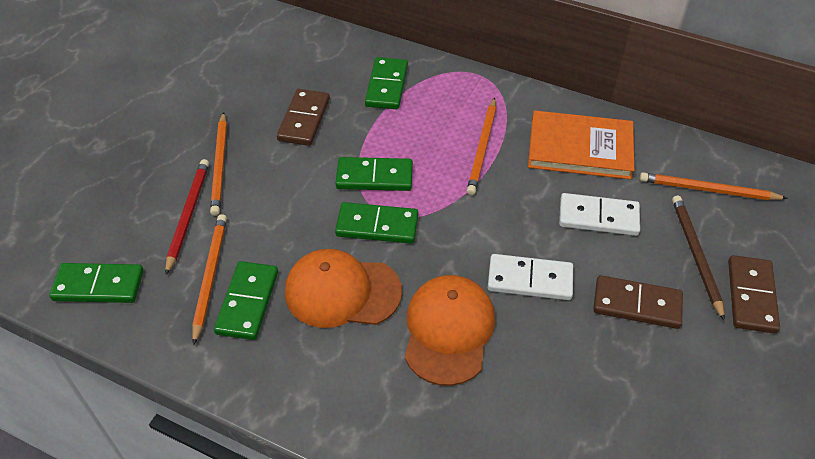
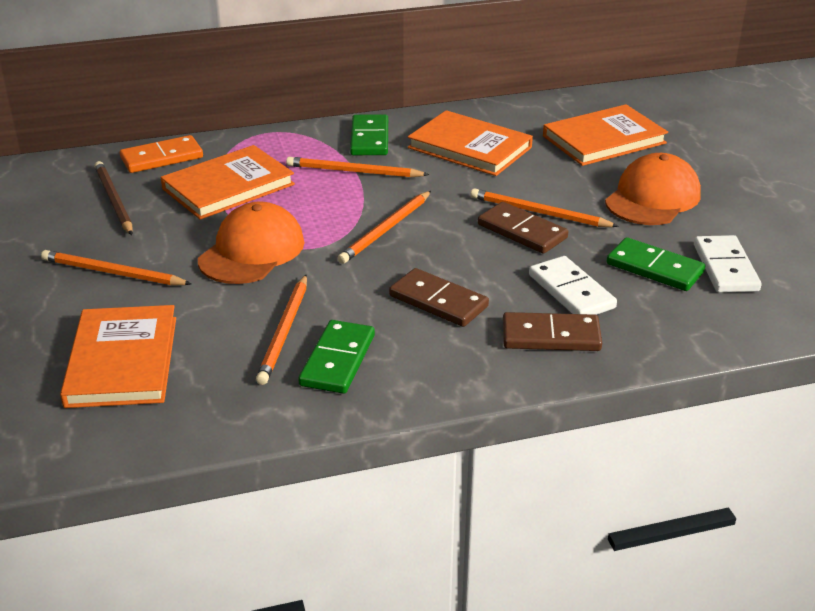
green domino: 5 -> 3
orange book: 1 -> 4
orange domino: 0 -> 1
orange pencil: 4 -> 5
red pencil: 1 -> 0

